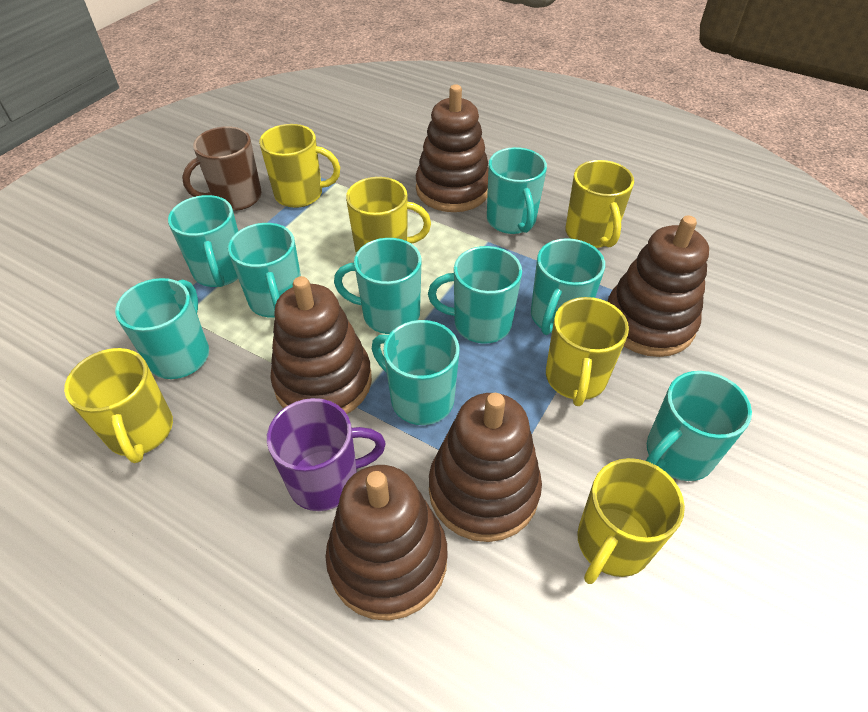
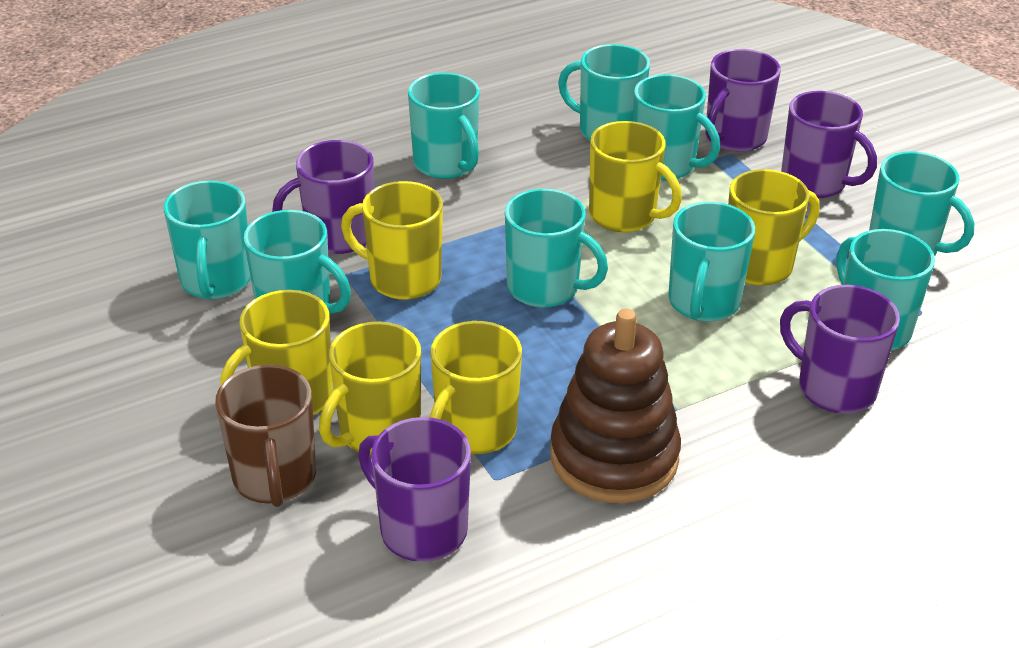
brown stacking toy: 5 -> 1
purple mug: 1 -> 5

